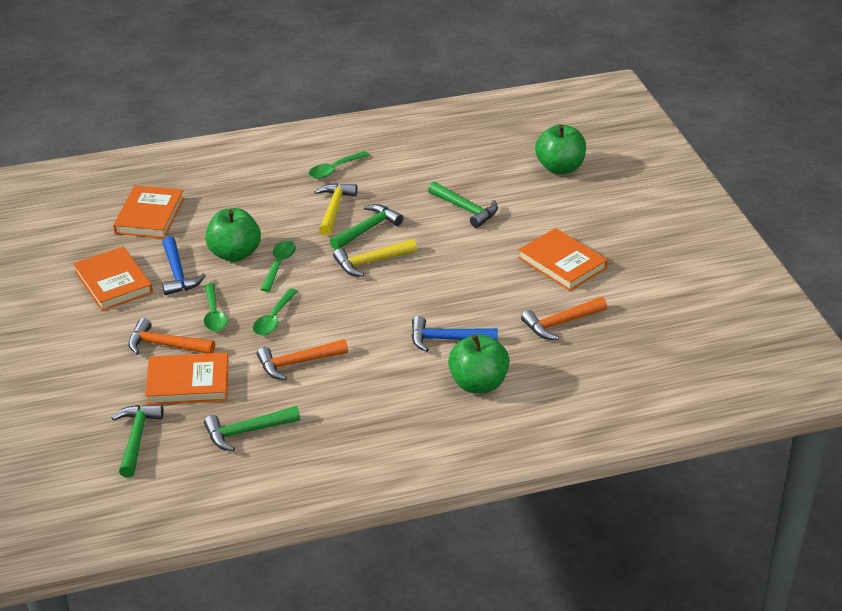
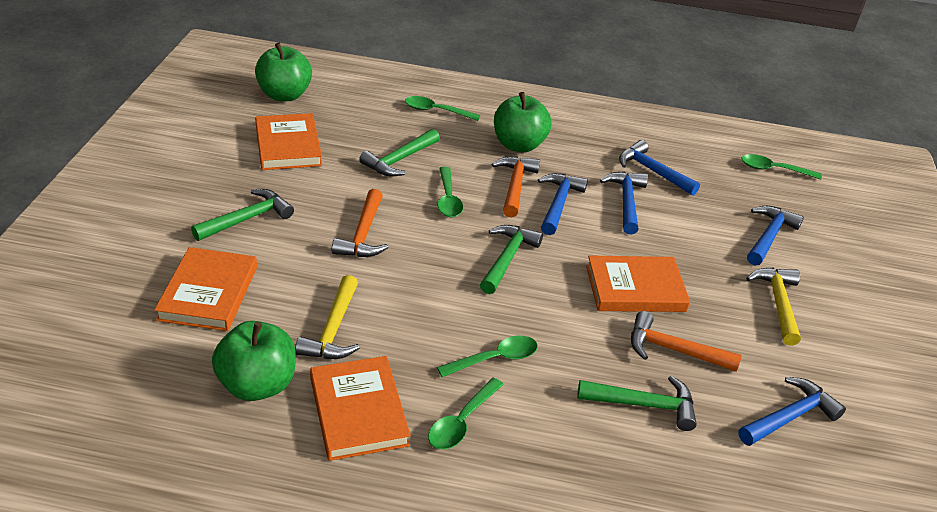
blue hammer: 2 -> 5
green spoon: 4 -> 5

